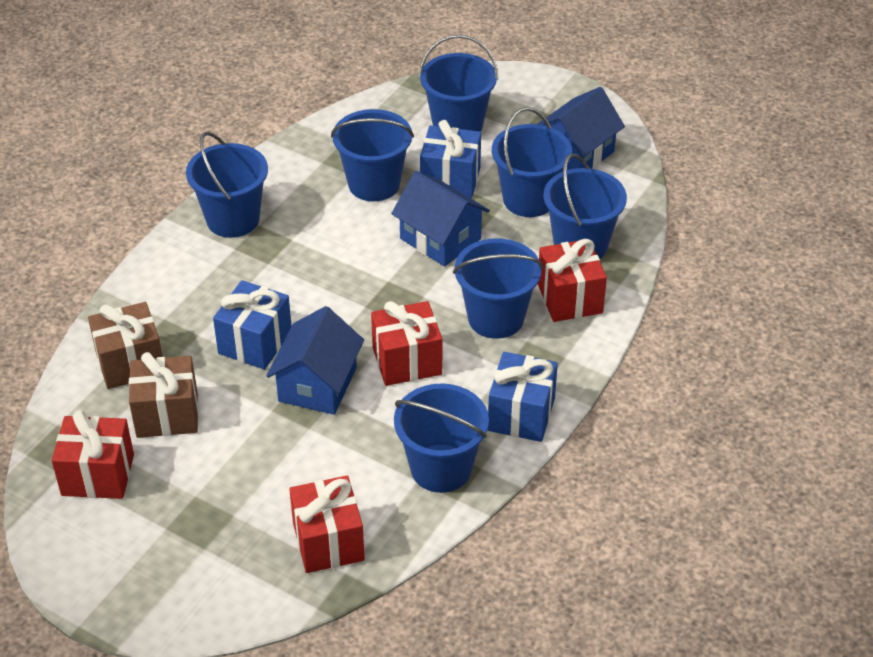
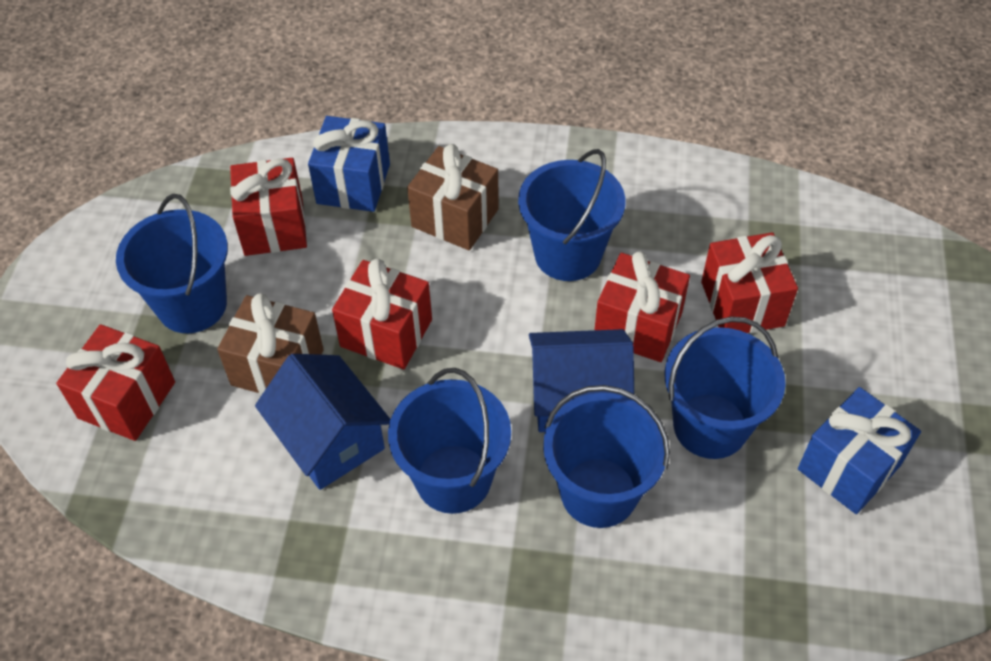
blue bucket: 7 -> 5
blue gift: 3 -> 2
blue house: 3 -> 2
red gift: 4 -> 5

